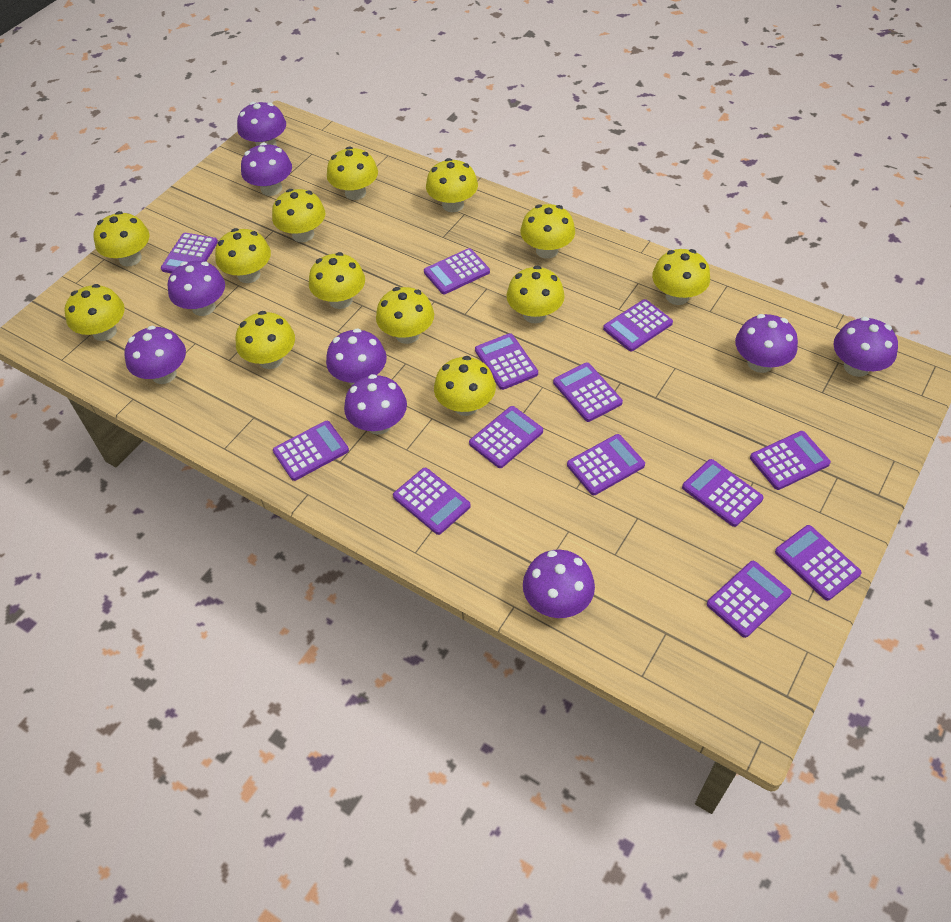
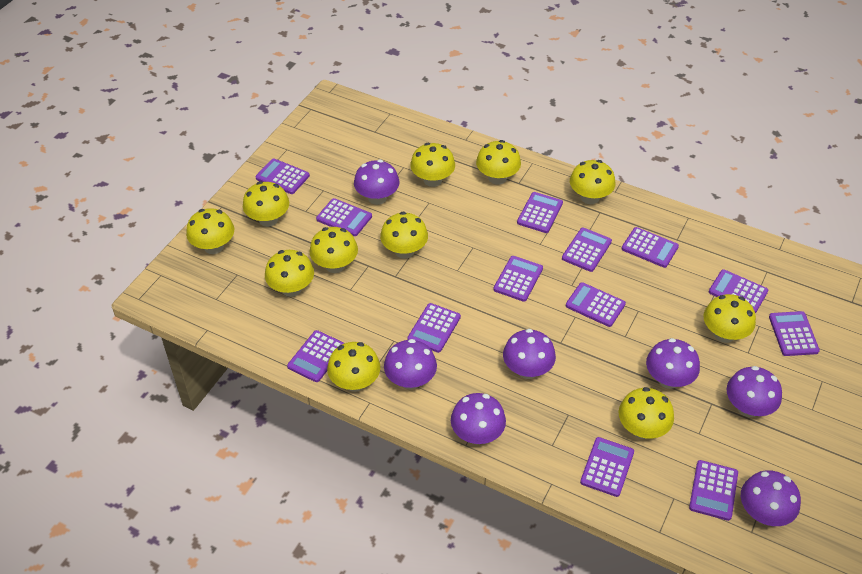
purple mushroom: 9 -> 7
yellow mushroom: 13 -> 11

